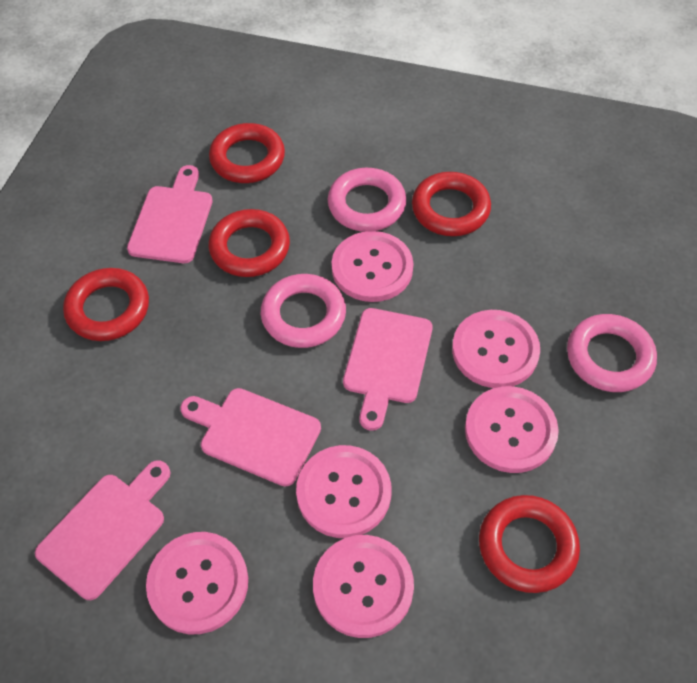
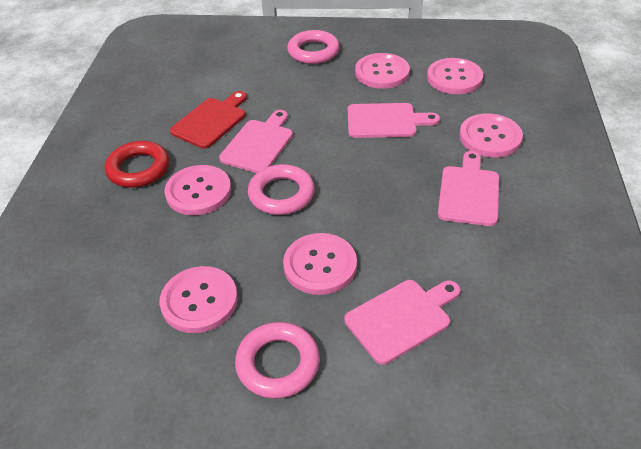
red cutting board: 0 -> 1
red ring: 5 -> 1

